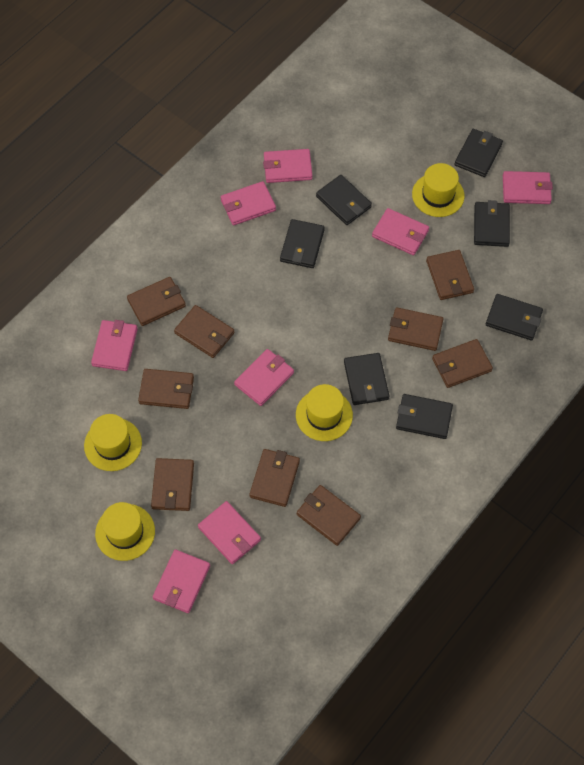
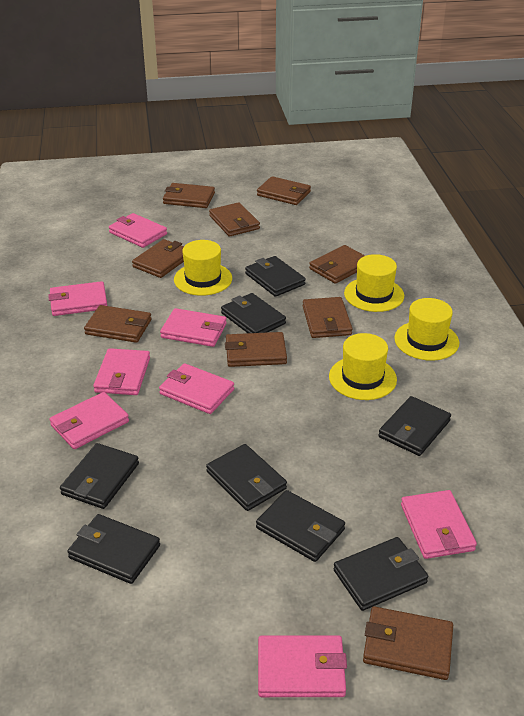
black wallet: 7 -> 8

